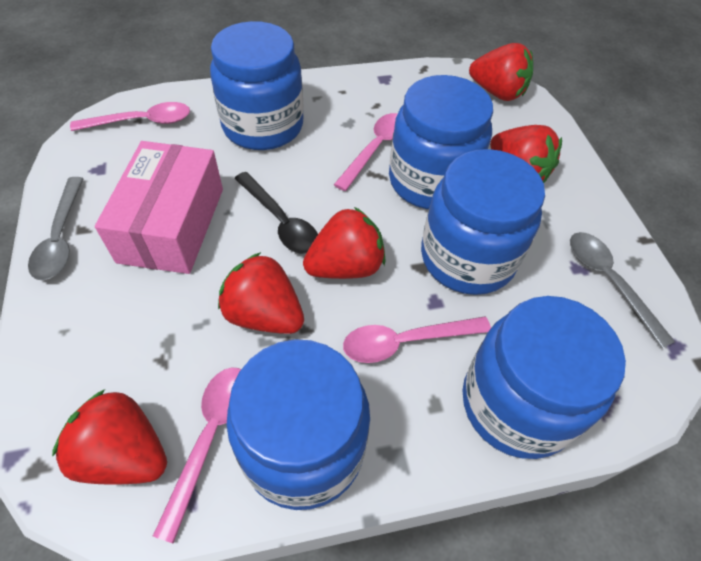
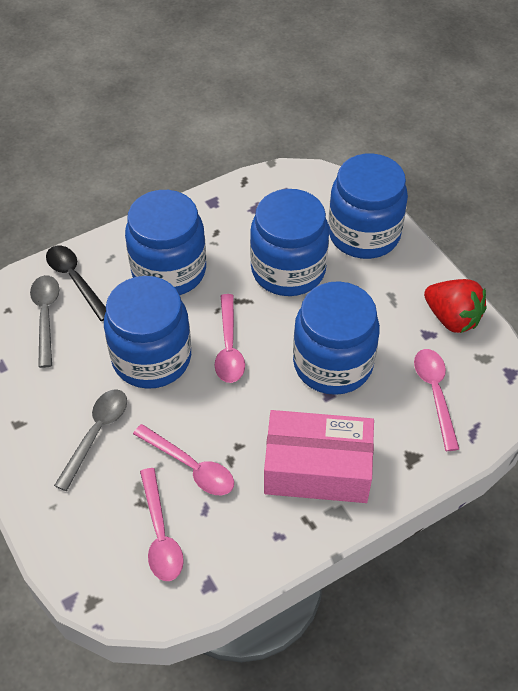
red strawberry: 5 -> 1

